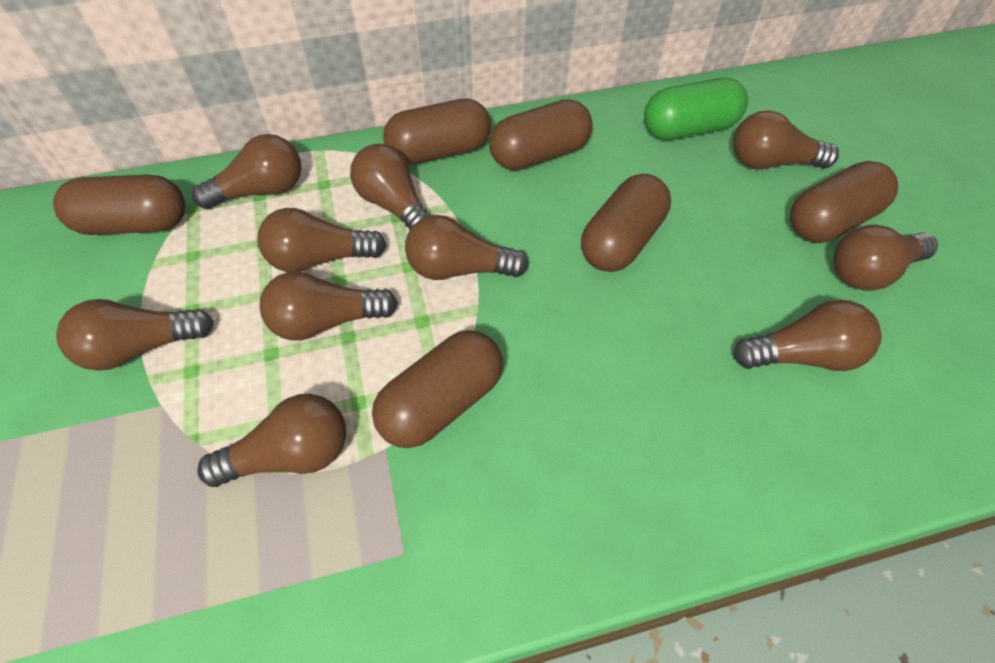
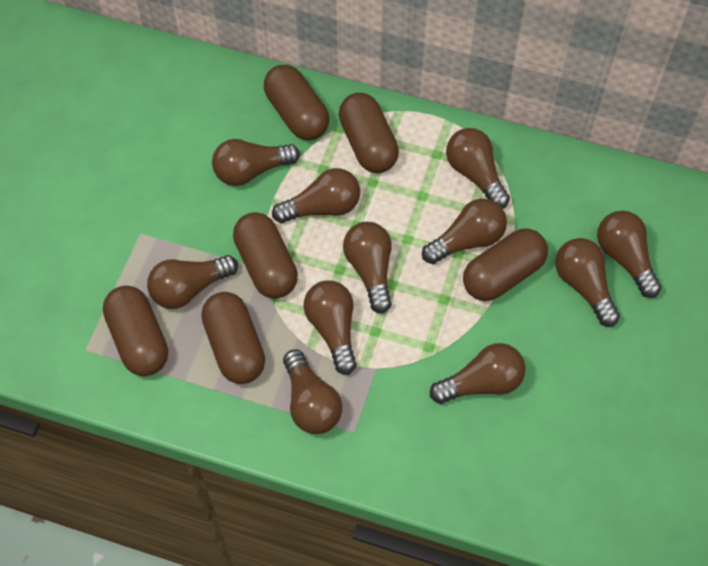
brown light bulb: 10 -> 11
green capsule: 1 -> 0

